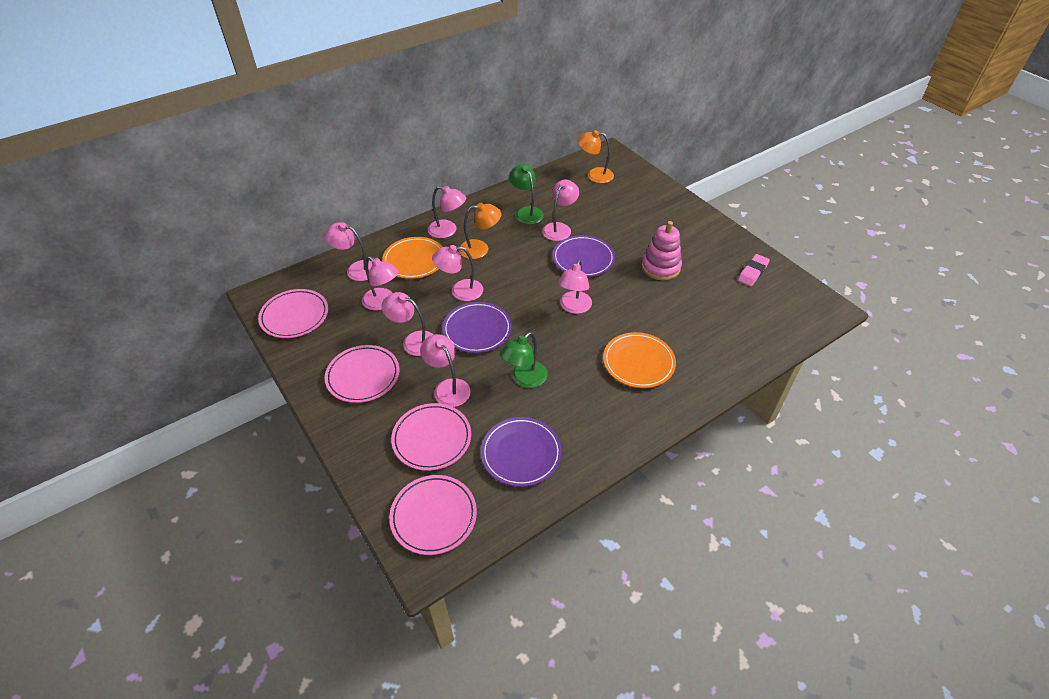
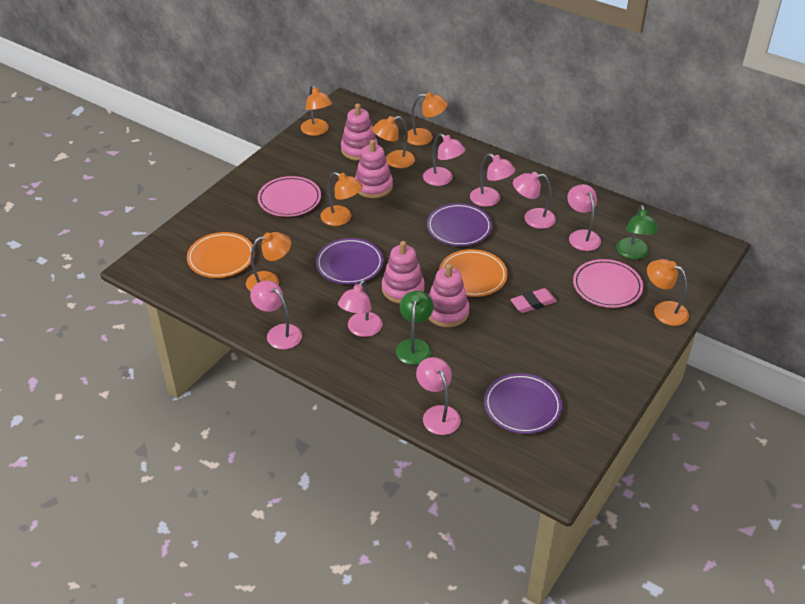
orange lamp: 2 -> 6
pink lamp: 8 -> 7
pink plate: 4 -> 2
pink stacking toy: 1 -> 4

